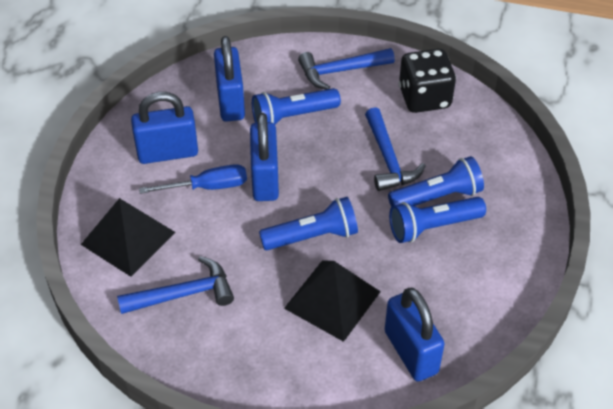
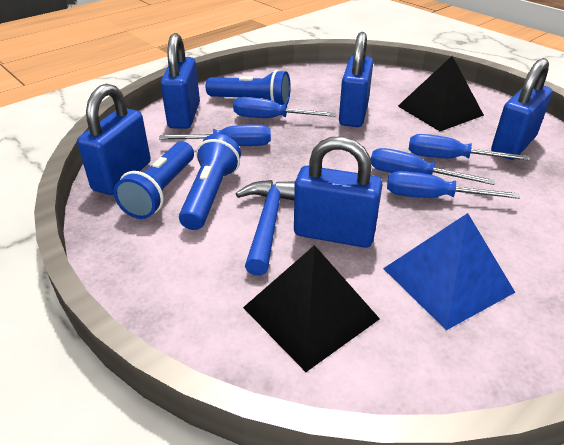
black dice: 1 -> 0
blue flashlight: 4 -> 3
blue hammer: 3 -> 1
blue padlock: 4 -> 5
blue pyramid: 0 -> 1
blue screwdriver: 1 -> 5

